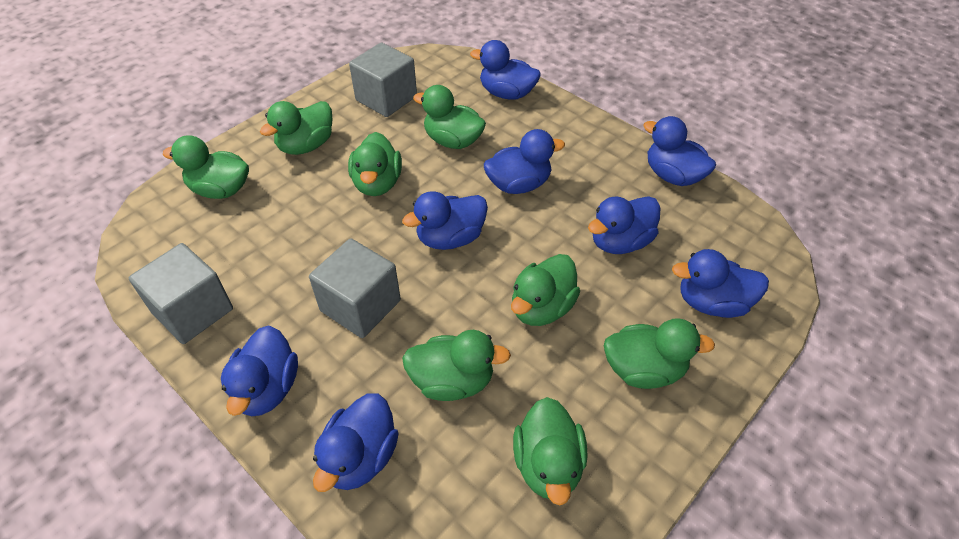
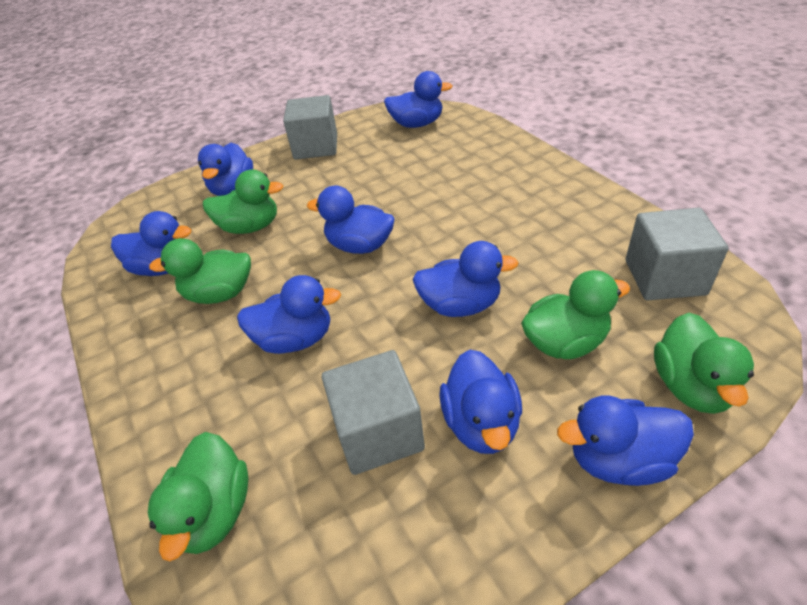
green duck: 8 -> 5

